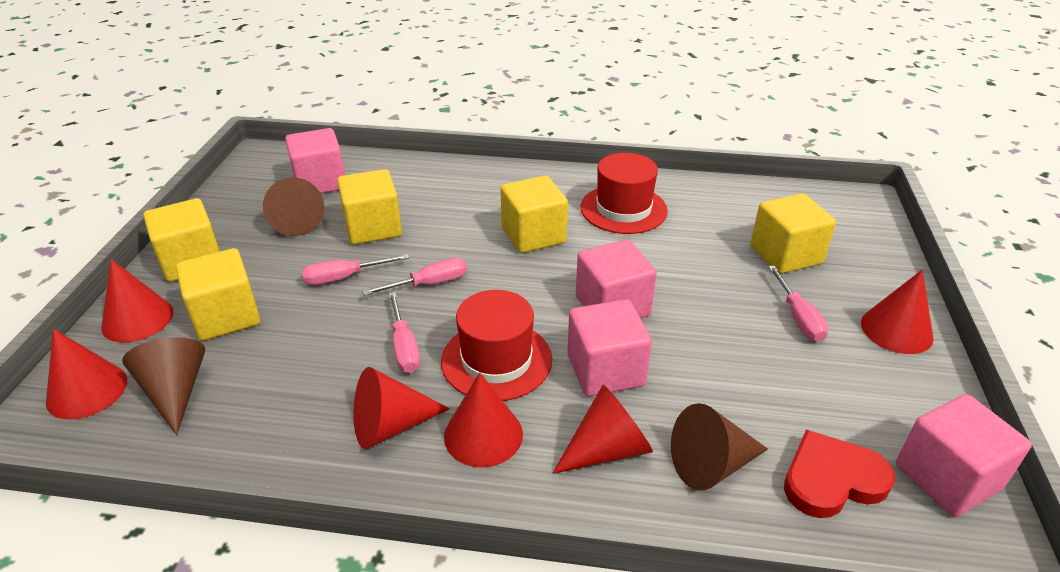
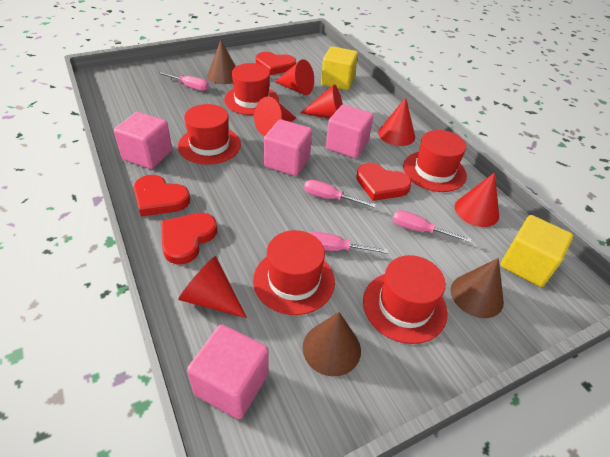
red hat: 2 -> 5
red heart: 1 -> 4
yellow cube: 5 -> 2

